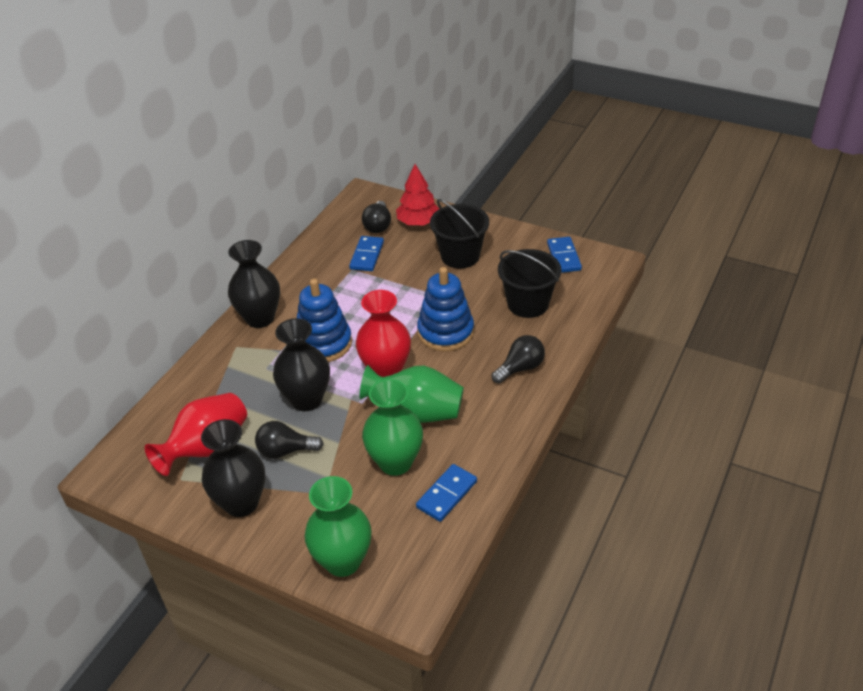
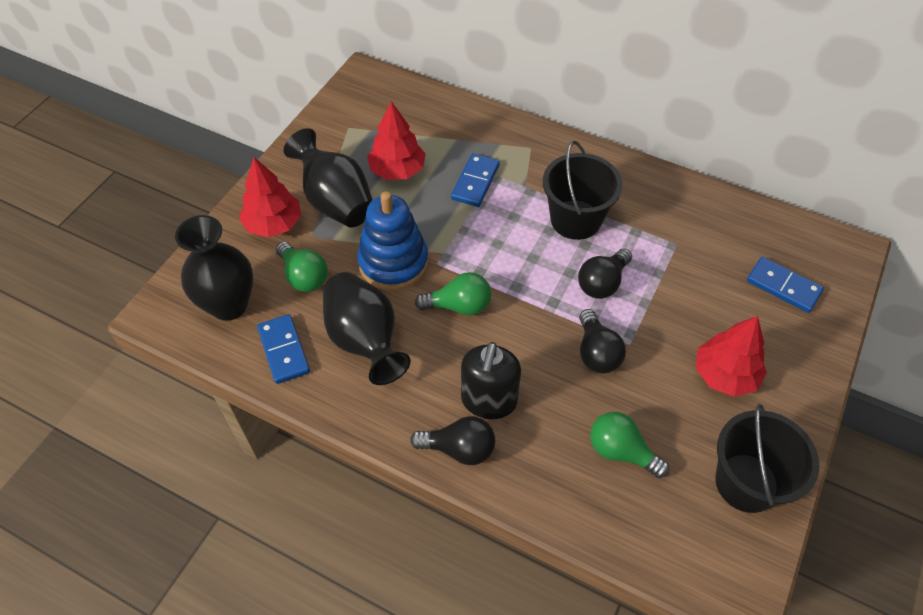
black soap dispenser: 0 -> 1
blue stacking toy: 2 -> 1
green light bulb: 0 -> 3
green vase: 3 -> 0
red tree: 1 -> 3
red vase: 2 -> 0

